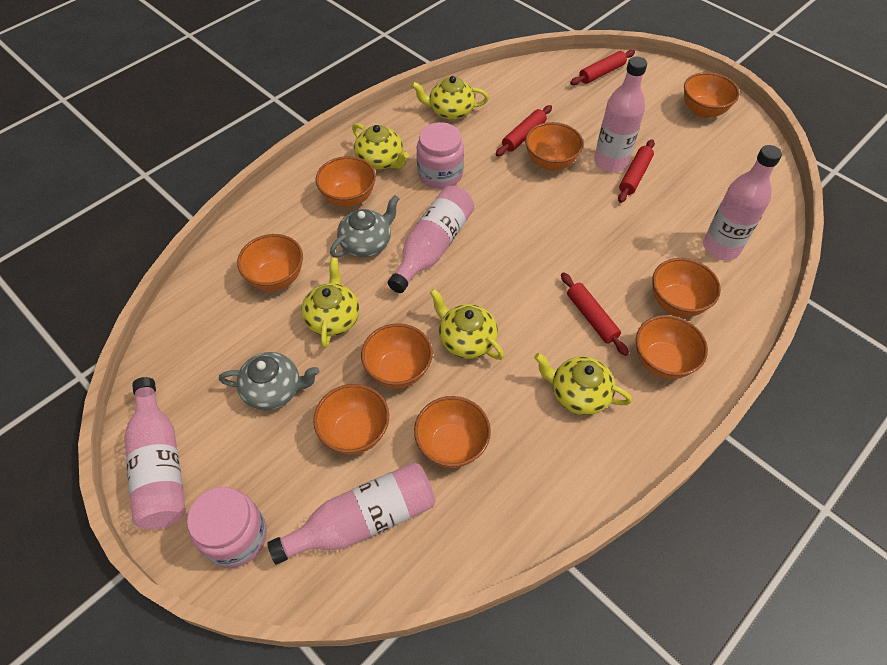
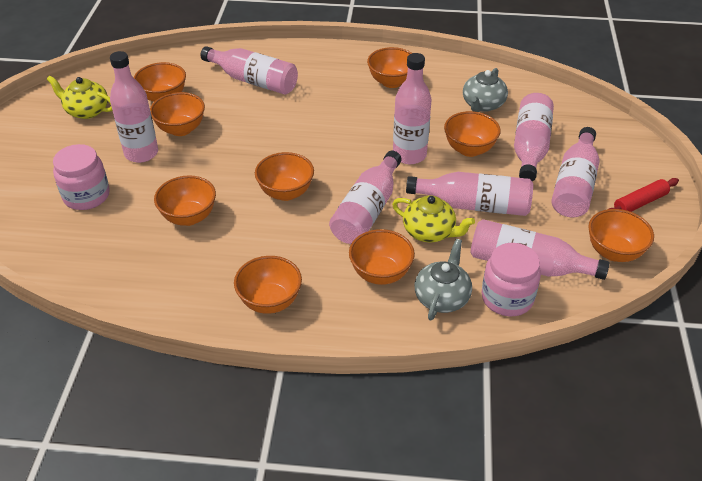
pink bottle: 5 -> 8
red rolling pin: 4 -> 1
yellow teapot: 5 -> 2

